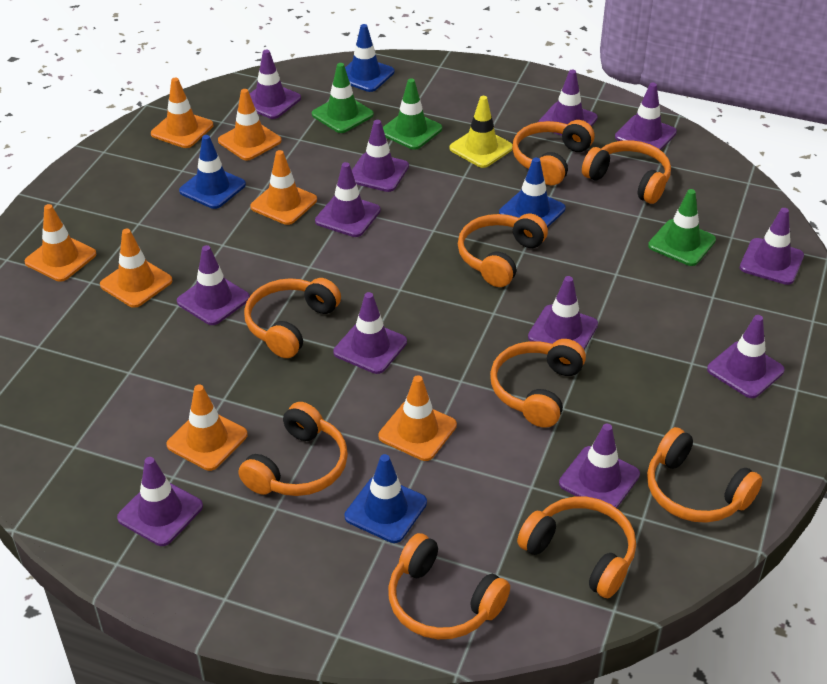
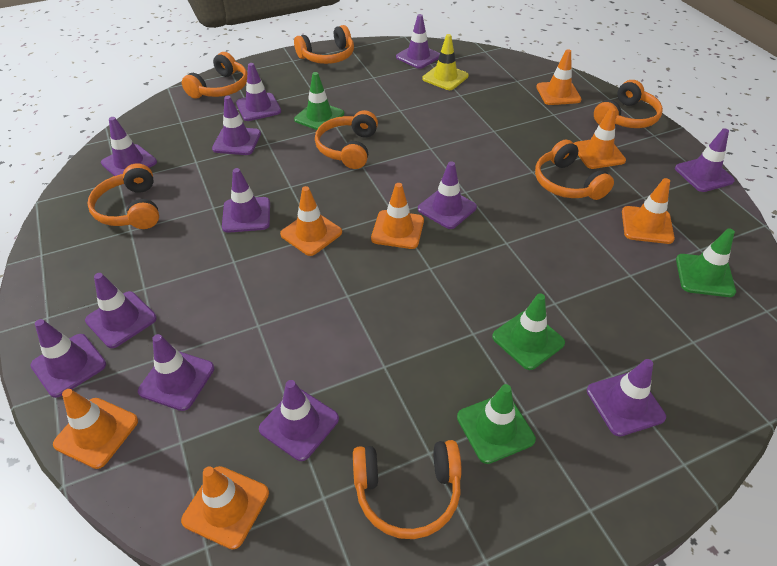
blue traffic cone: 4 -> 0
green traffic cone: 3 -> 4
orange headphones: 9 -> 7

